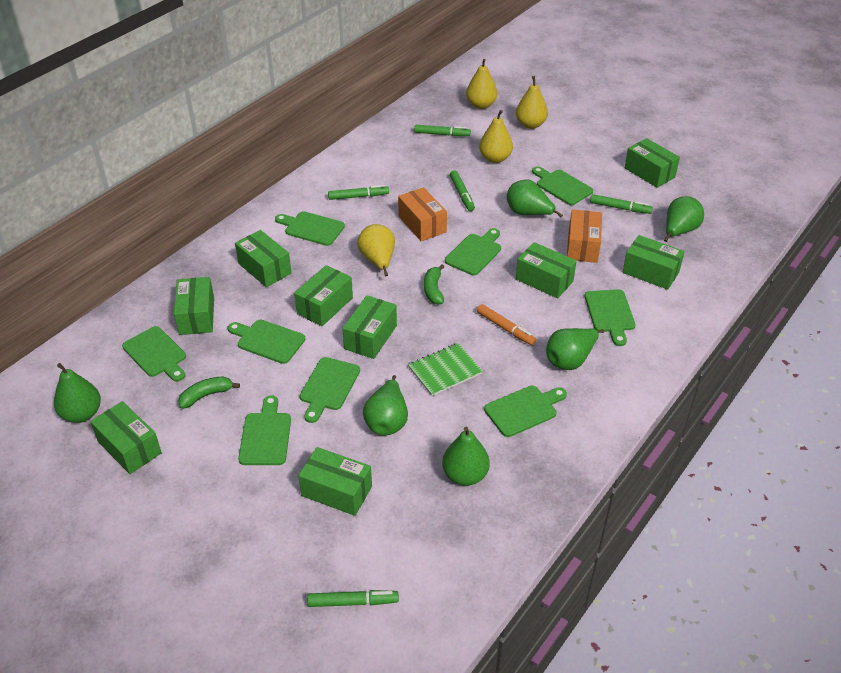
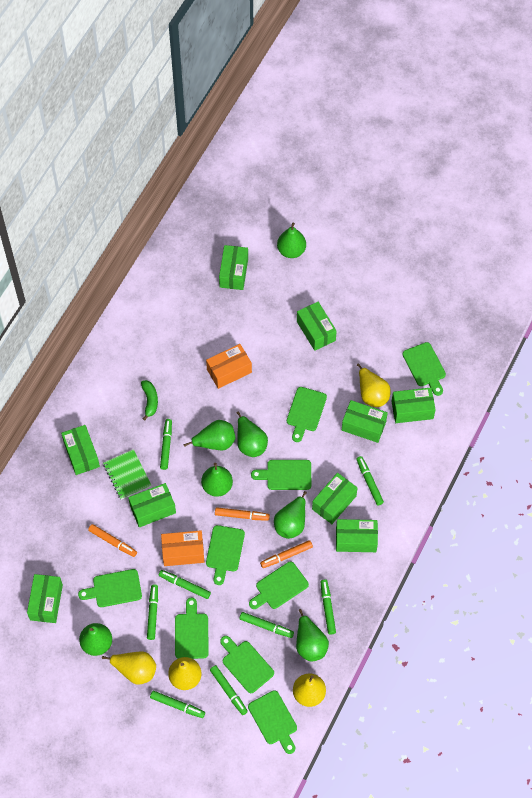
green banana: 2 -> 1
green marker: 5 -> 8
green pear: 6 -> 7
orange marker: 1 -> 3

